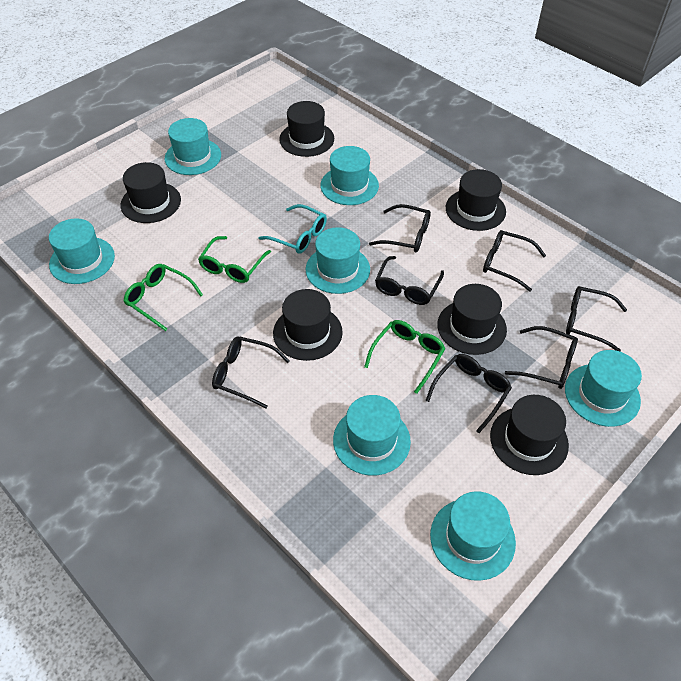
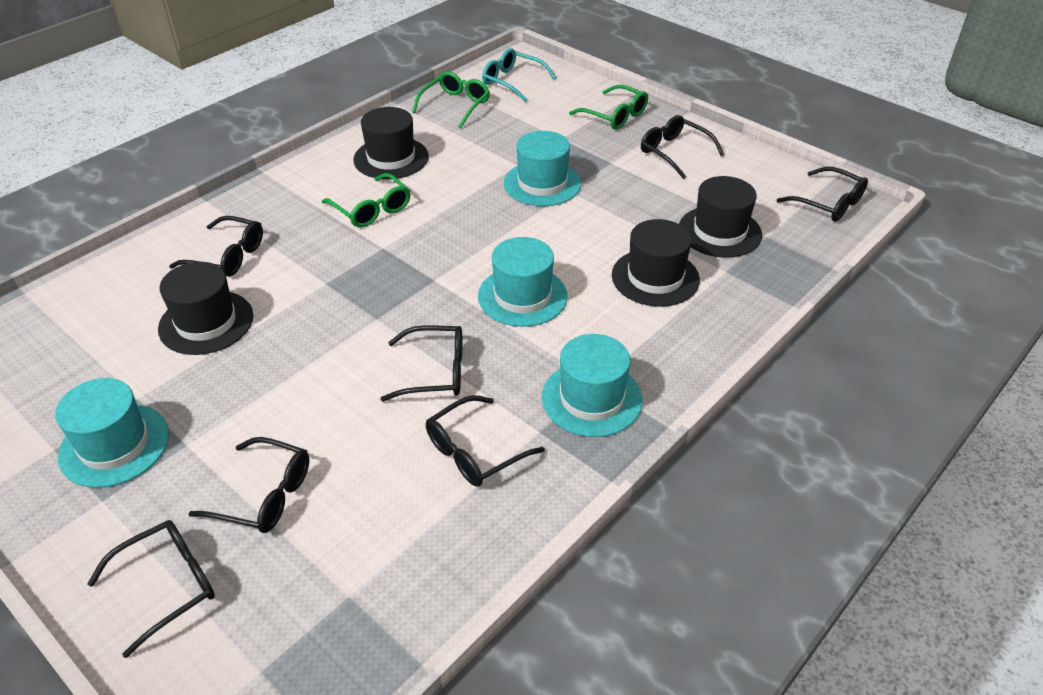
black hat: 6 -> 4
turquoise hat: 7 -> 4

